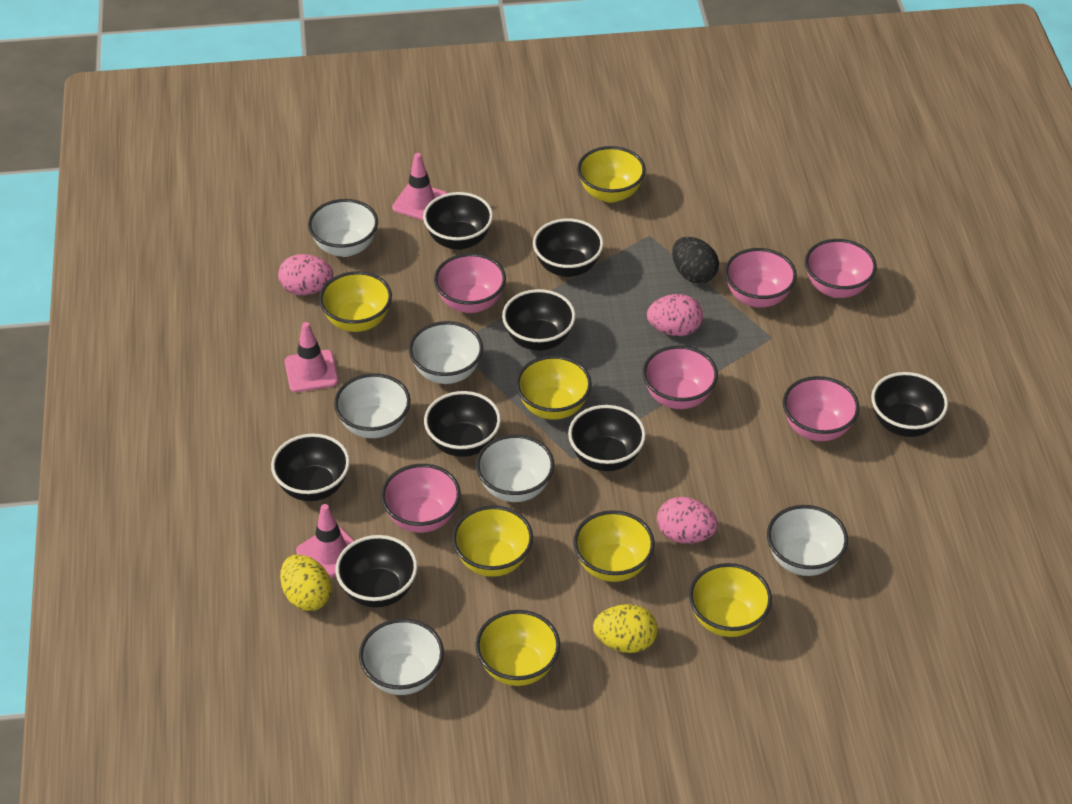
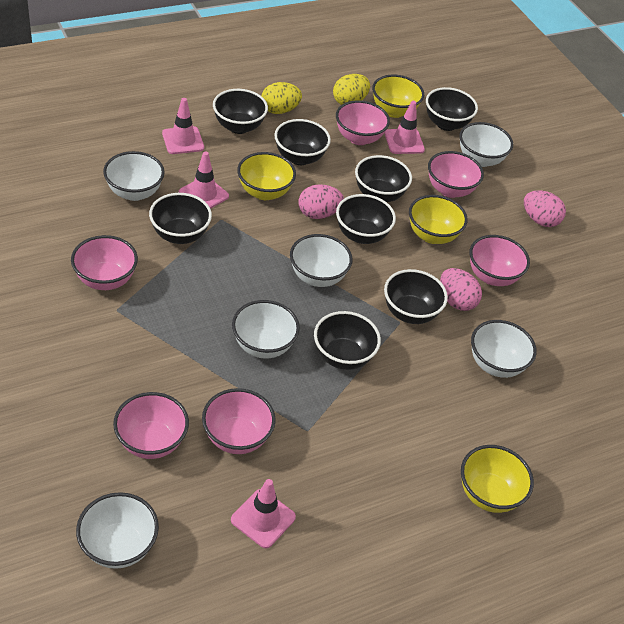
black egg: 1 -> 0
pink traffic cone: 3 -> 4
yellow bowl: 7 -> 4

